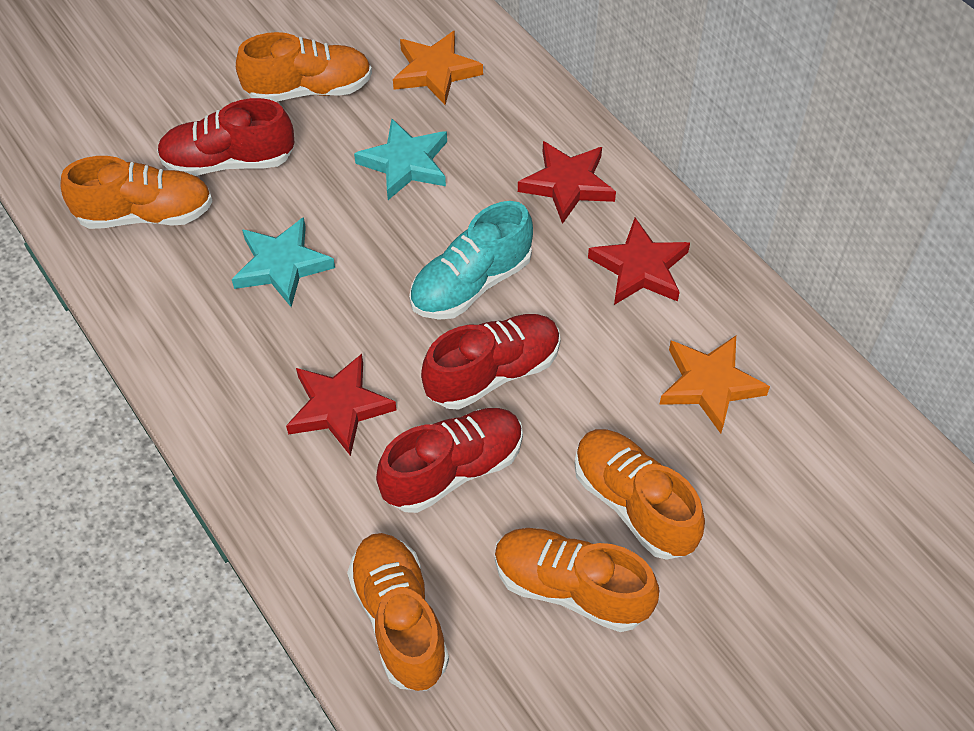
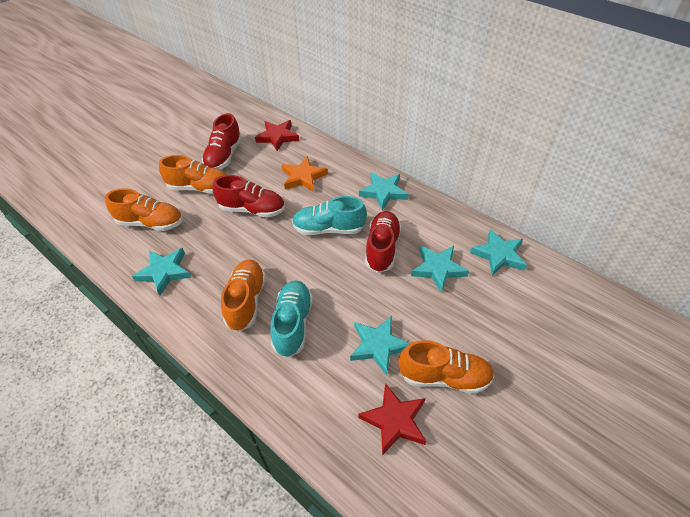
orange shoe: 5 -> 4
orange star: 2 -> 1
red star: 3 -> 2
turquoise shoe: 1 -> 2
turquoise star: 2 -> 5

